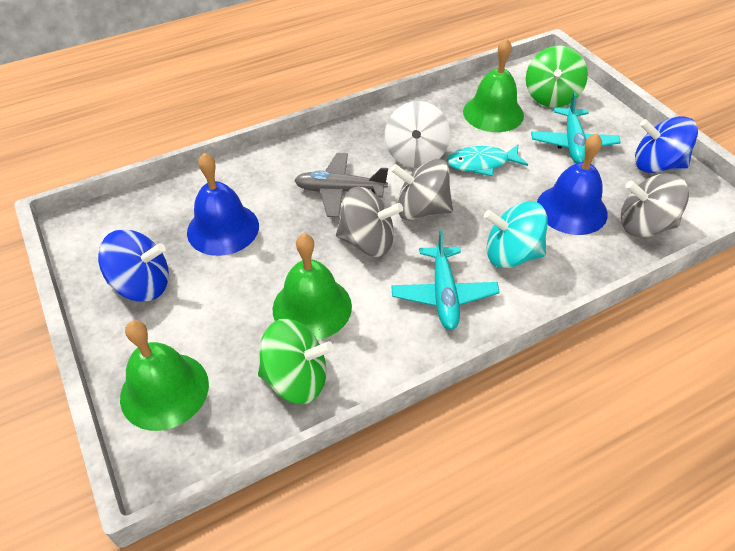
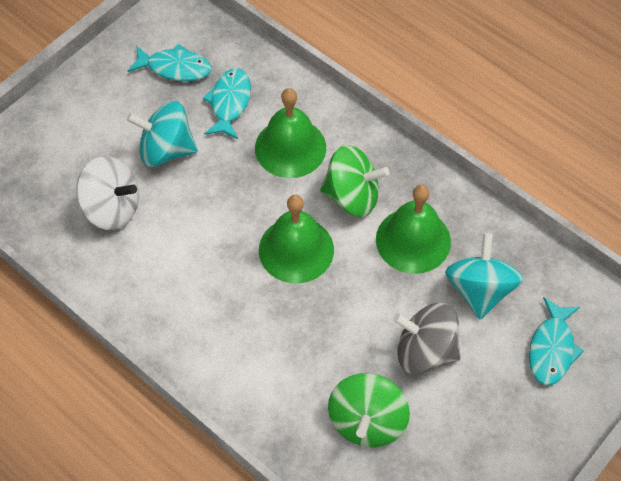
blue bell: 2 -> 0
blue spinning top: 2 -> 0
grey plane: 1 -> 0
grey spinning top: 3 -> 1
turquoise fish: 1 -> 3
turquoise plane: 2 -> 0
turquoise spinning top: 1 -> 2

